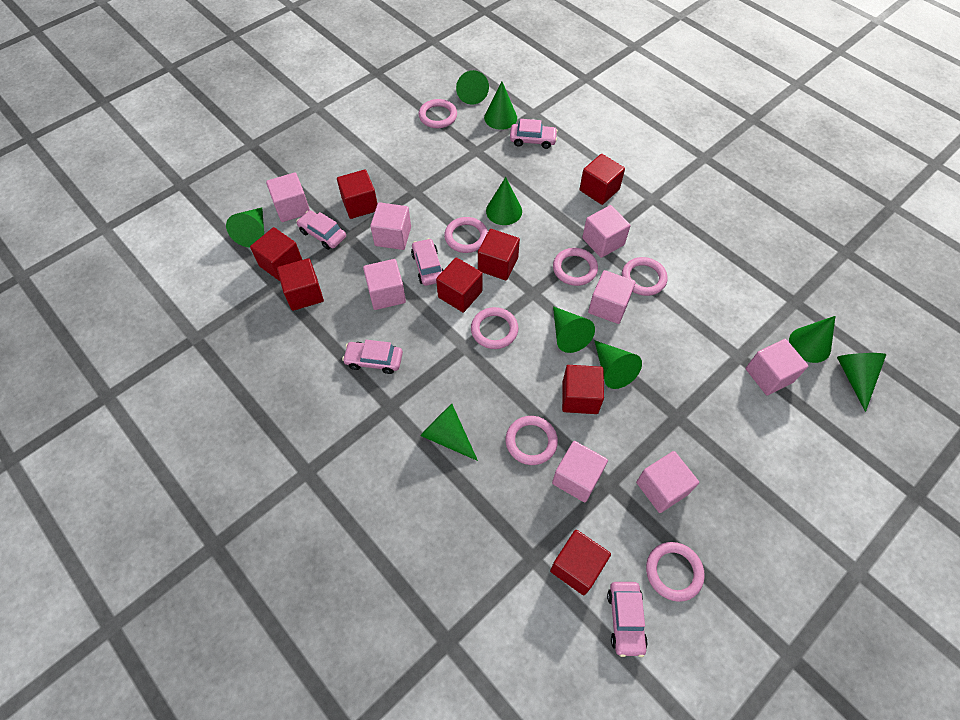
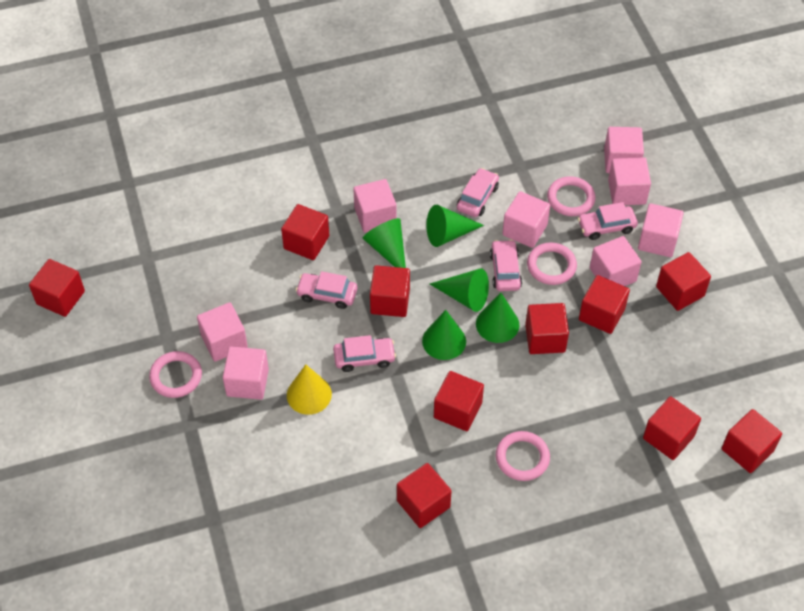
green cone: 9 -> 5
pink ring: 7 -> 4
red cube: 8 -> 10
yellow cone: 0 -> 1

